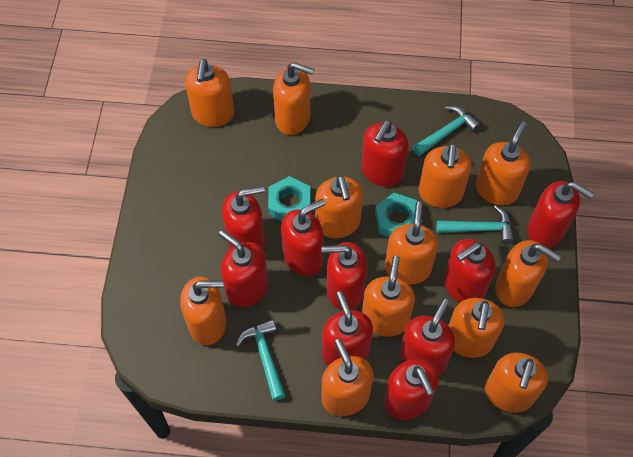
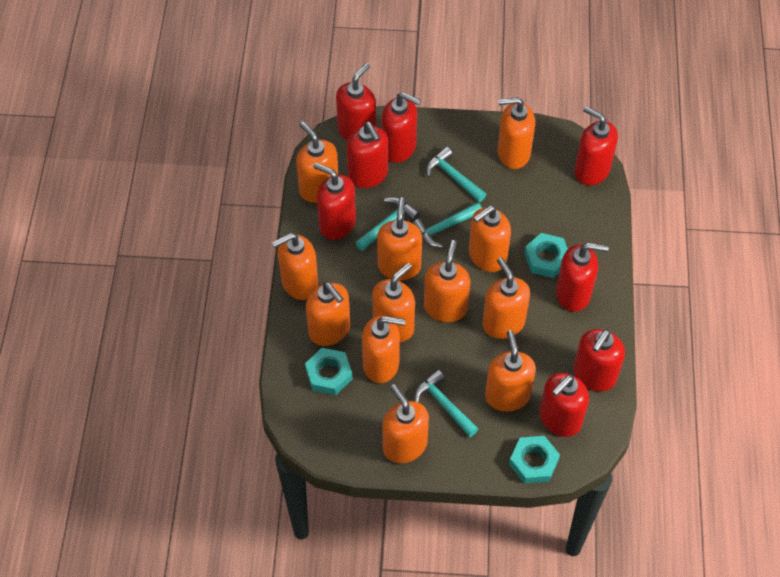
red soap dispenser: 10 -> 8
turquoise hammer: 3 -> 4
turquoise nut: 2 -> 3

